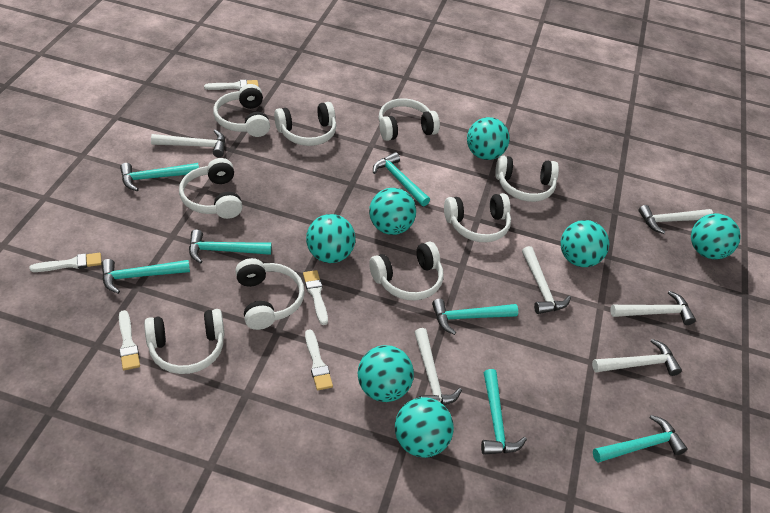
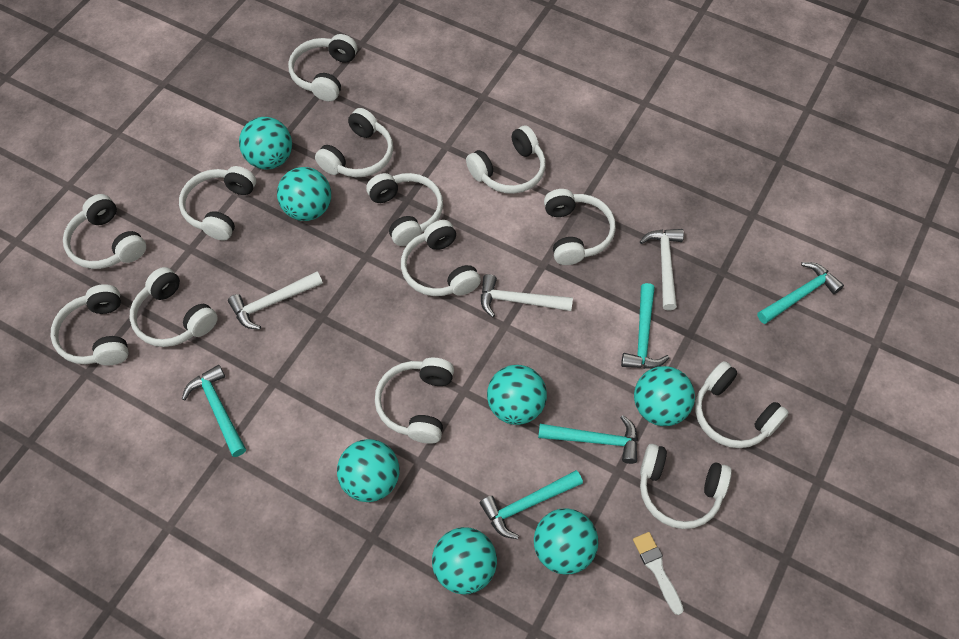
turquoise hammer: 7 -> 5
white brush: 5 -> 1
white hammer: 6 -> 3
white headphones: 9 -> 13

